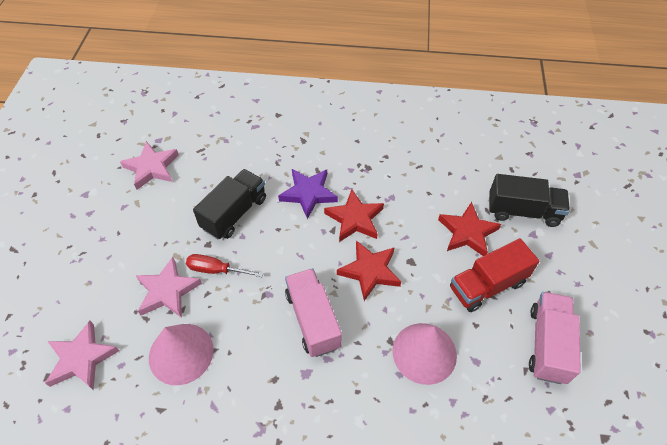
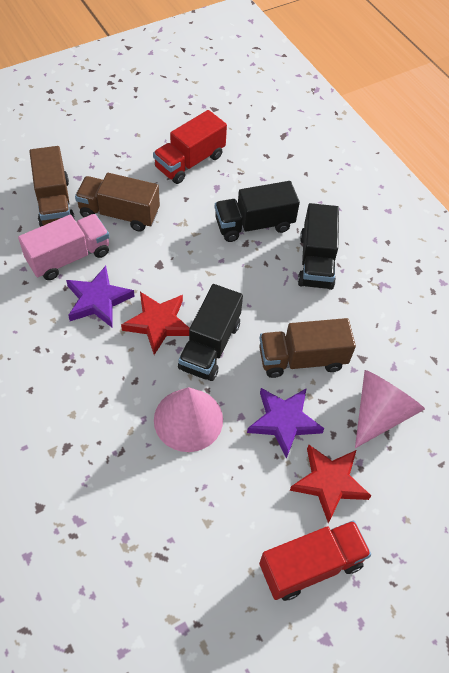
black truck: 2 -> 3
brown truck: 0 -> 3
pink star: 3 -> 0
pink truck: 2 -> 1
purple star: 1 -> 2
red screwdriver: 1 -> 0
red star: 3 -> 2
red truck: 1 -> 2

